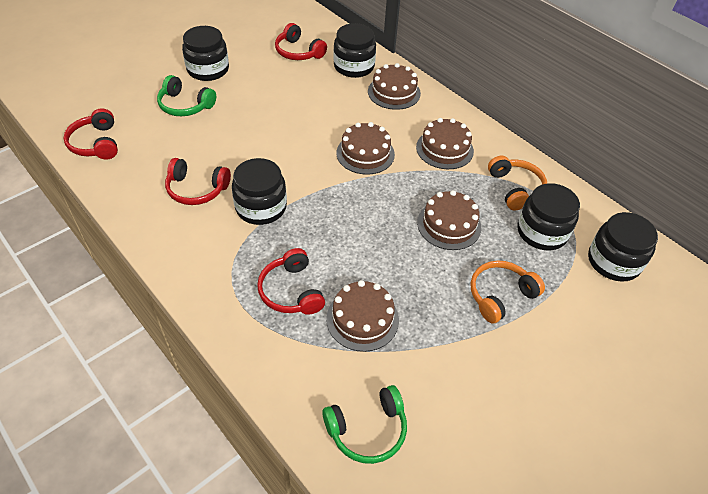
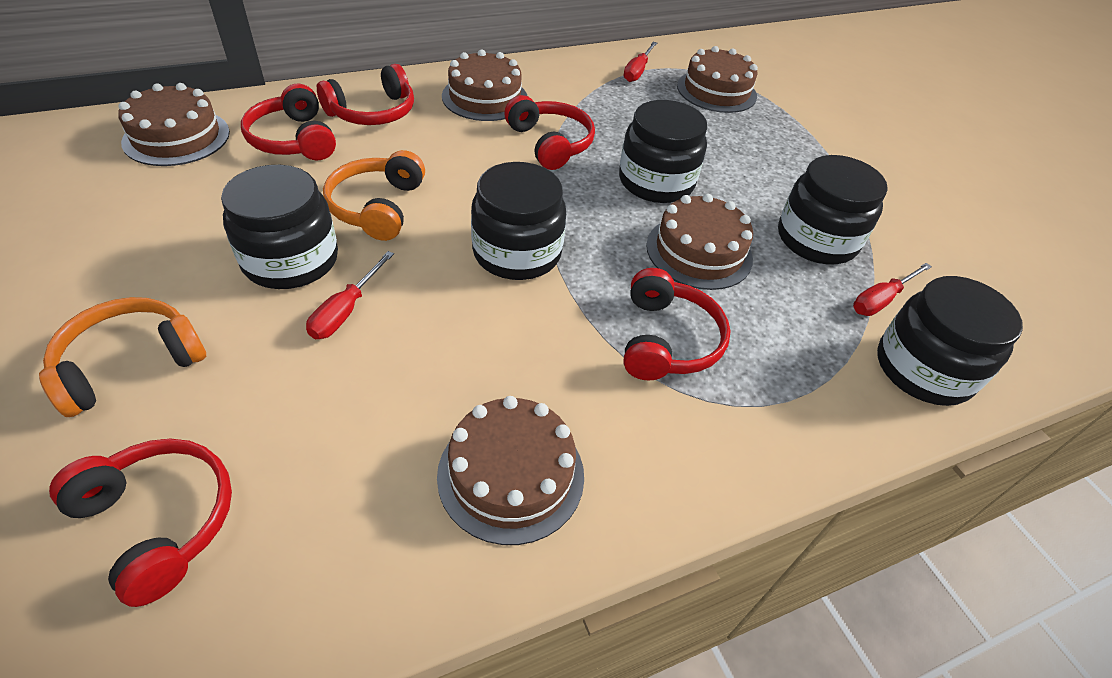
green headphones: 2 -> 0
red headphones: 4 -> 5
red screwdriver: 0 -> 3

